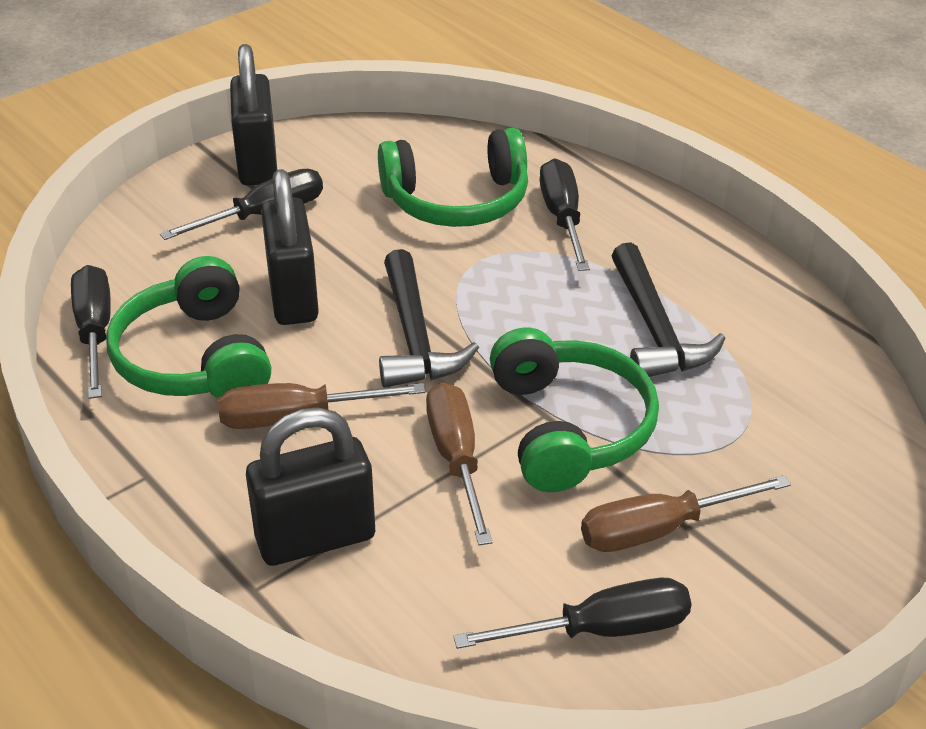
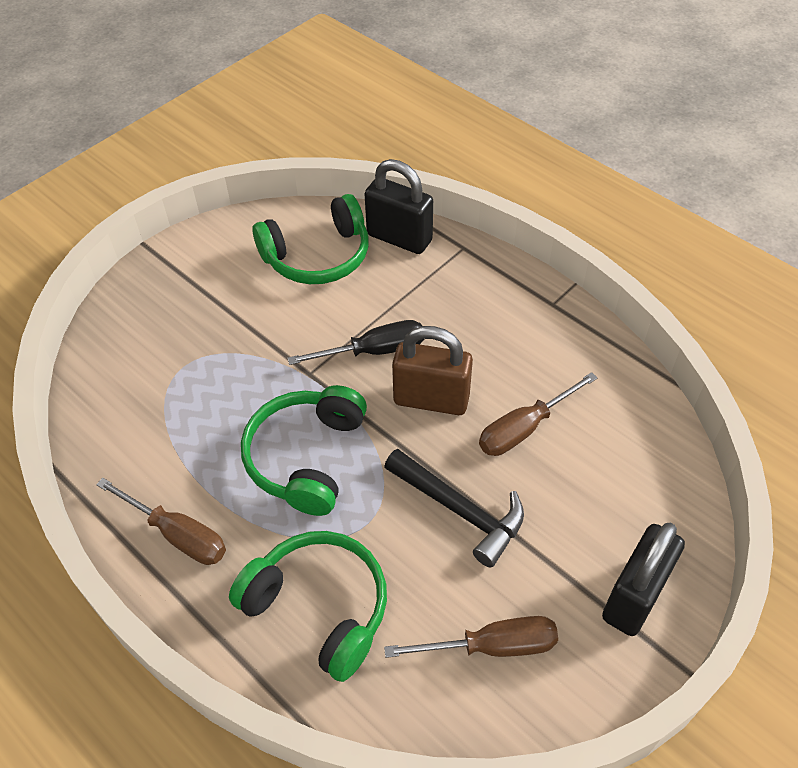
black hammer: 2 -> 1
black padlock: 3 -> 2
black screwdriver: 4 -> 1
brown padlock: 0 -> 1

